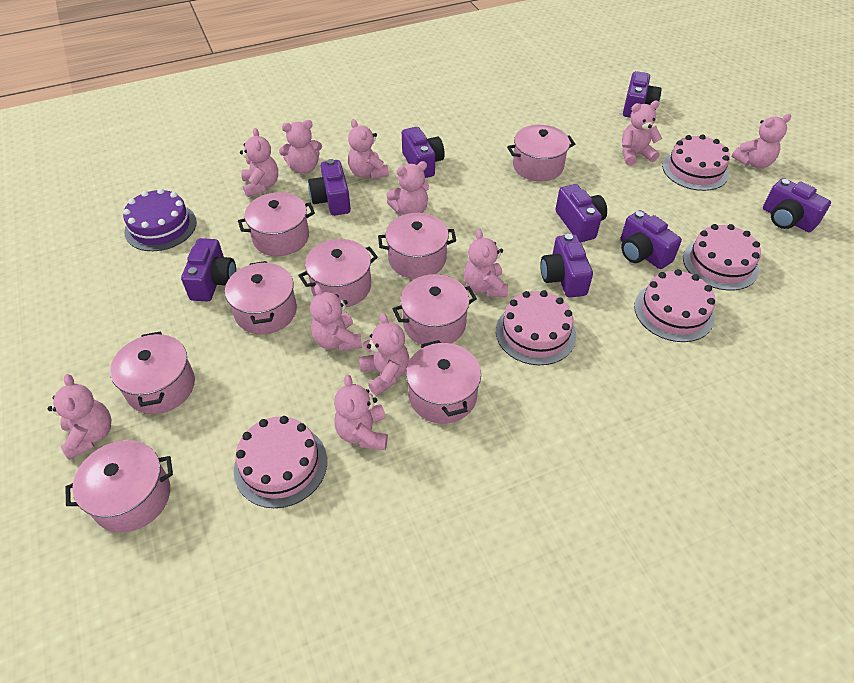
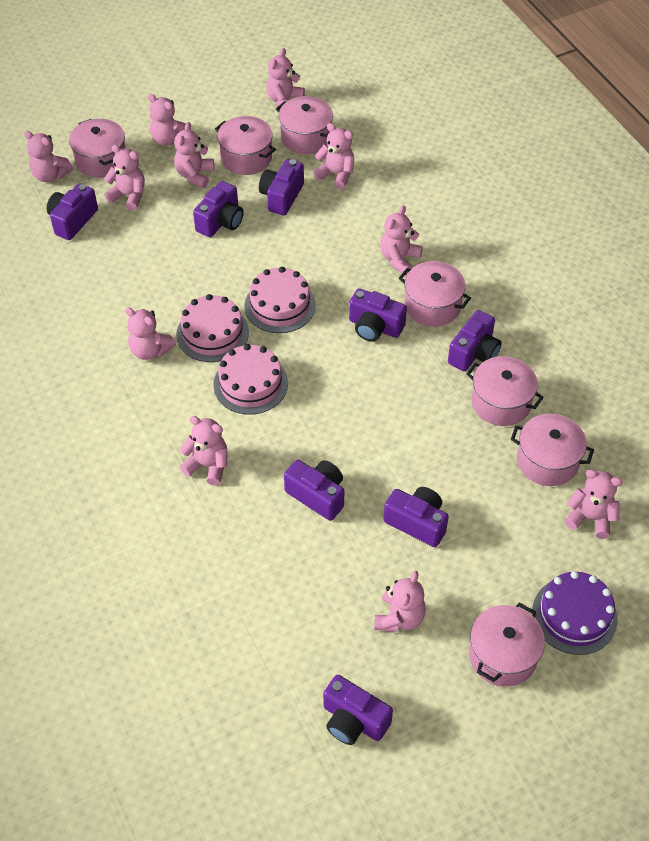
pink cake: 5 -> 3
pink pot: 9 -> 7

